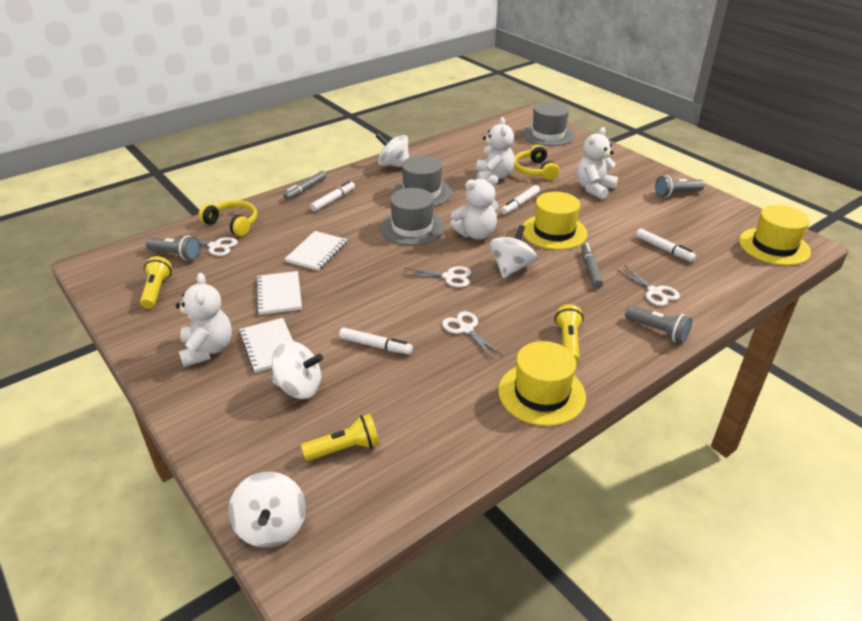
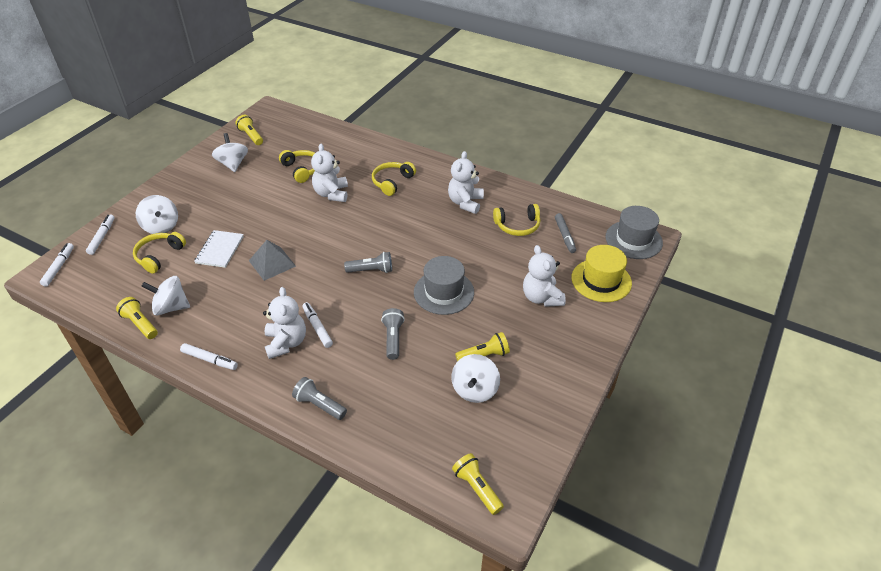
grey hat: 3 -> 2
grey marker: 2 -> 1
grey pyramid: 0 -> 1
white notebook: 3 -> 1
white scissors: 4 -> 0
yellow flashlight: 3 -> 4
yellow hat: 3 -> 1
yellow headphones: 2 -> 4

